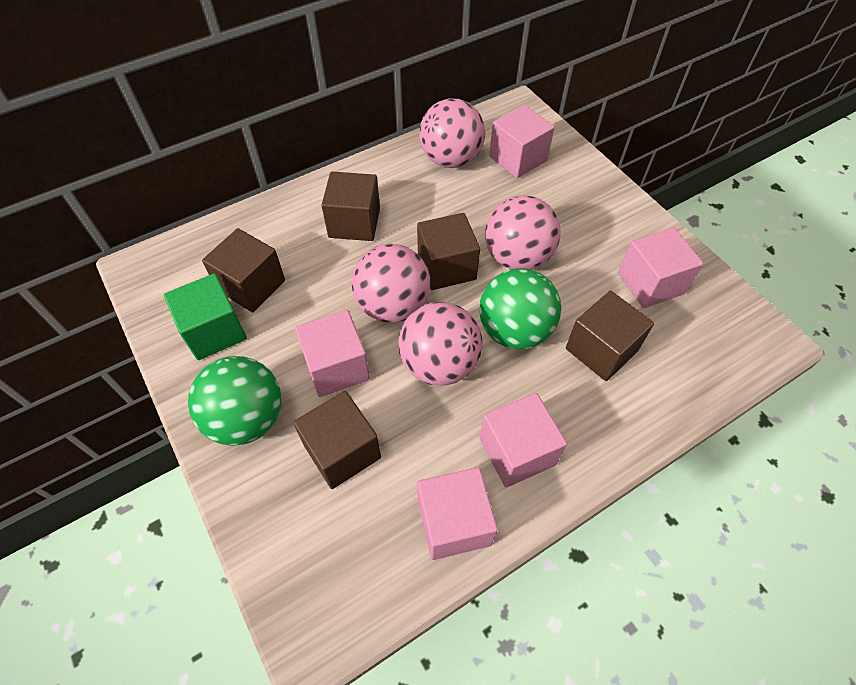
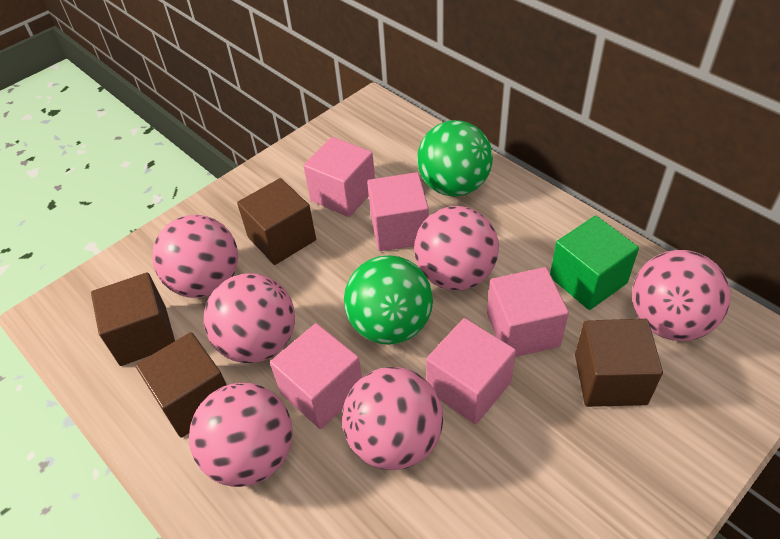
brown cube: 5 -> 4
pink ball: 4 -> 6

